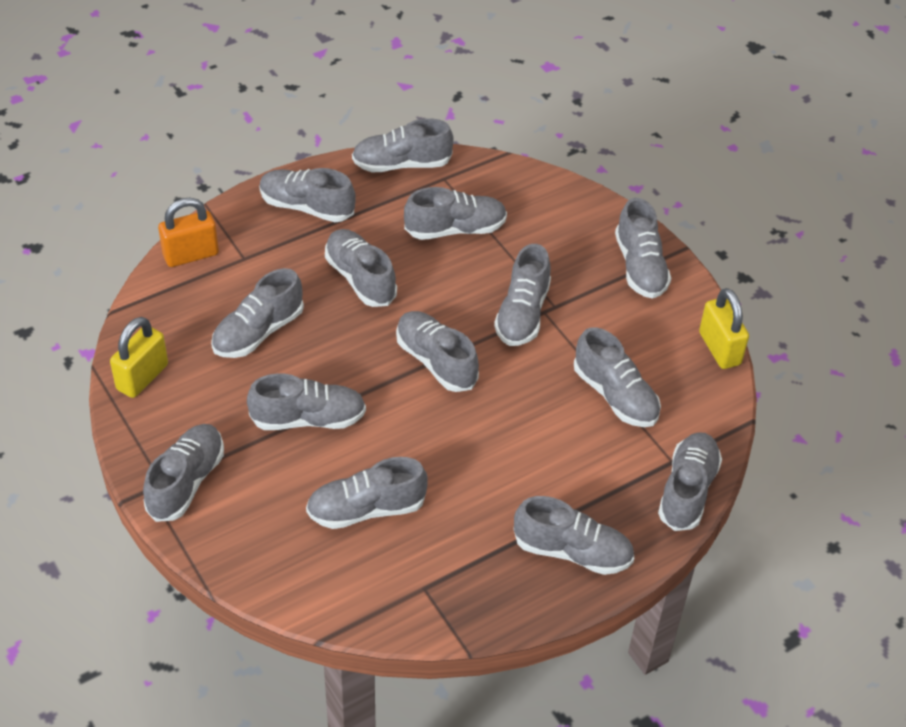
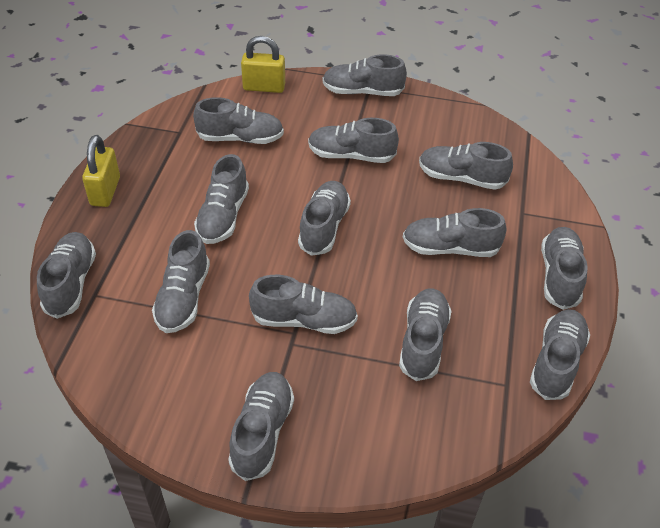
orange padlock: 1 -> 0

